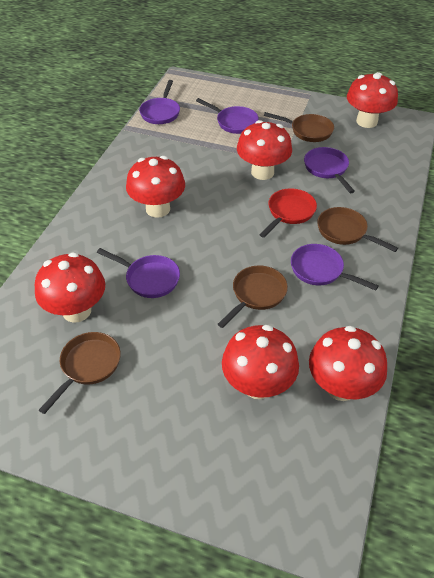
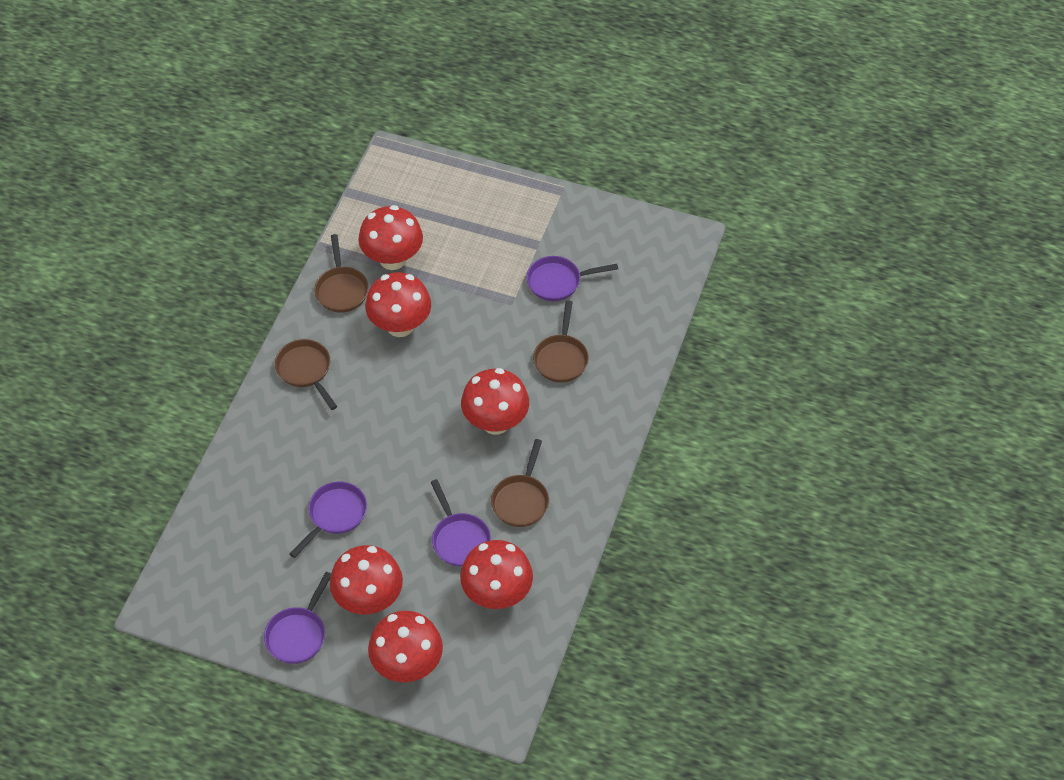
purple pan: 5 -> 4
red pan: 1 -> 0

